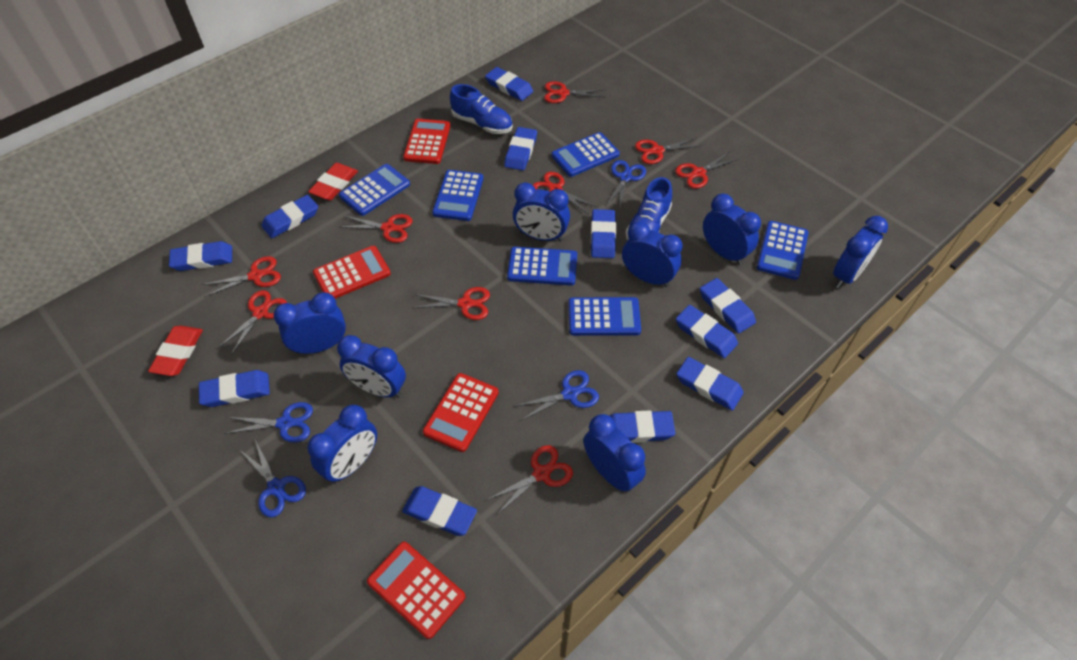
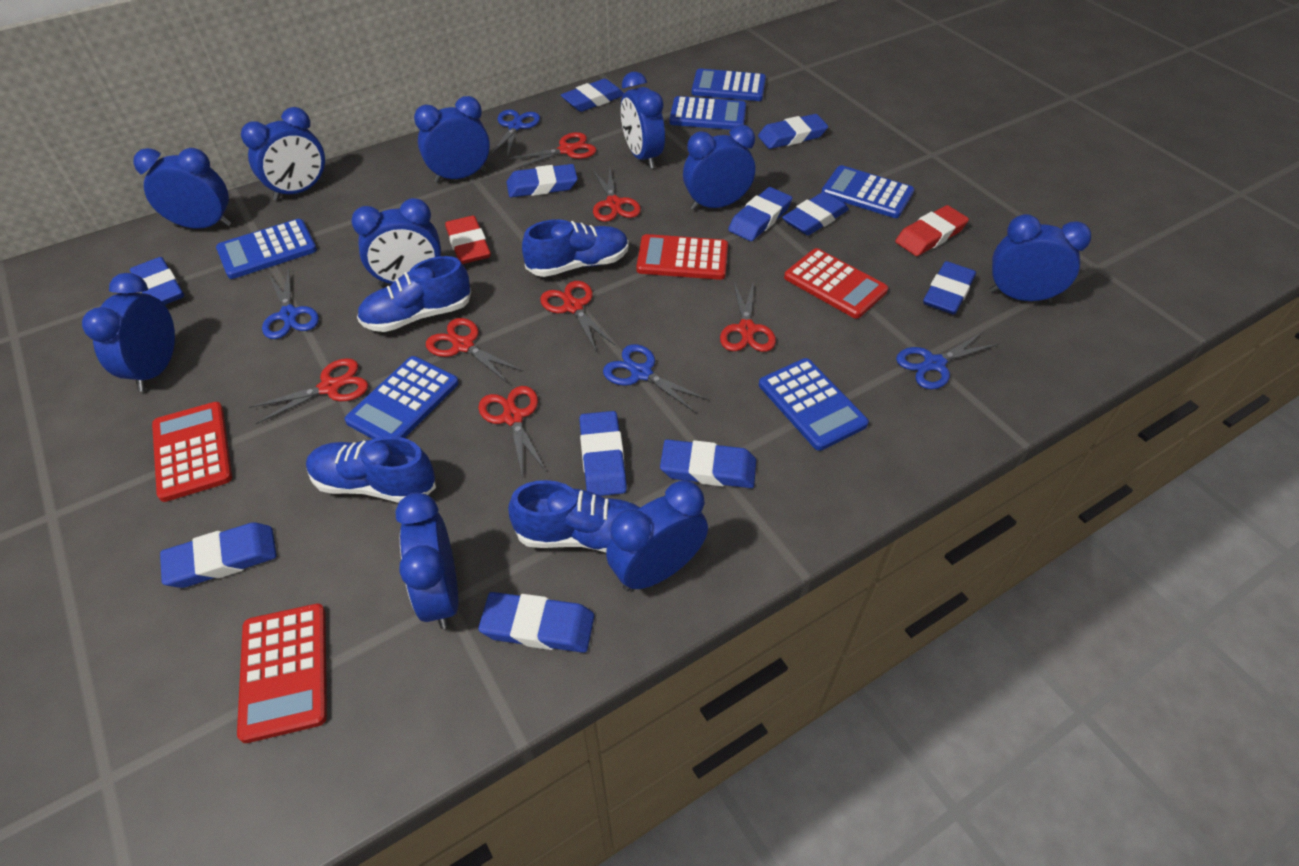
blue clock: 8 -> 10
blue shoe: 2 -> 4
red scissors: 9 -> 7

